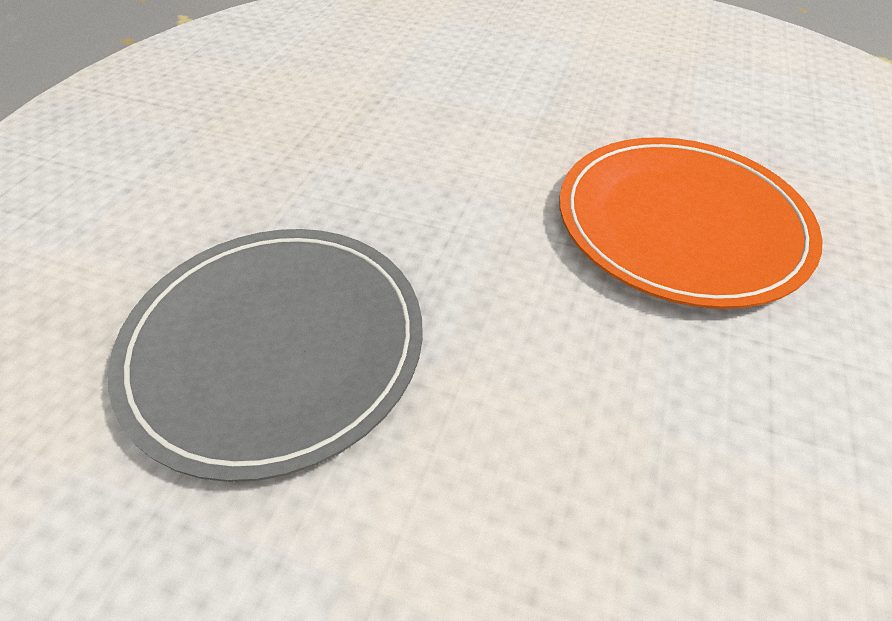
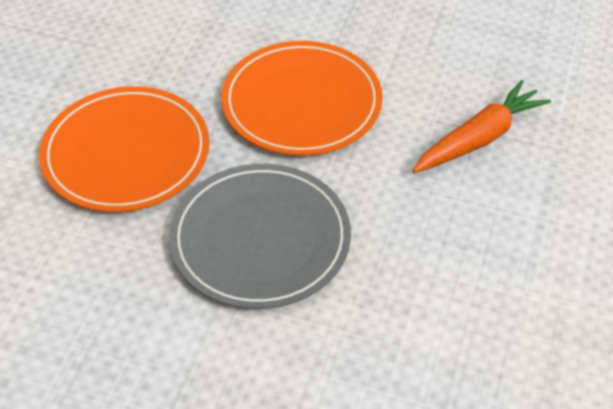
orange carrot: 0 -> 1
orange plate: 1 -> 2

